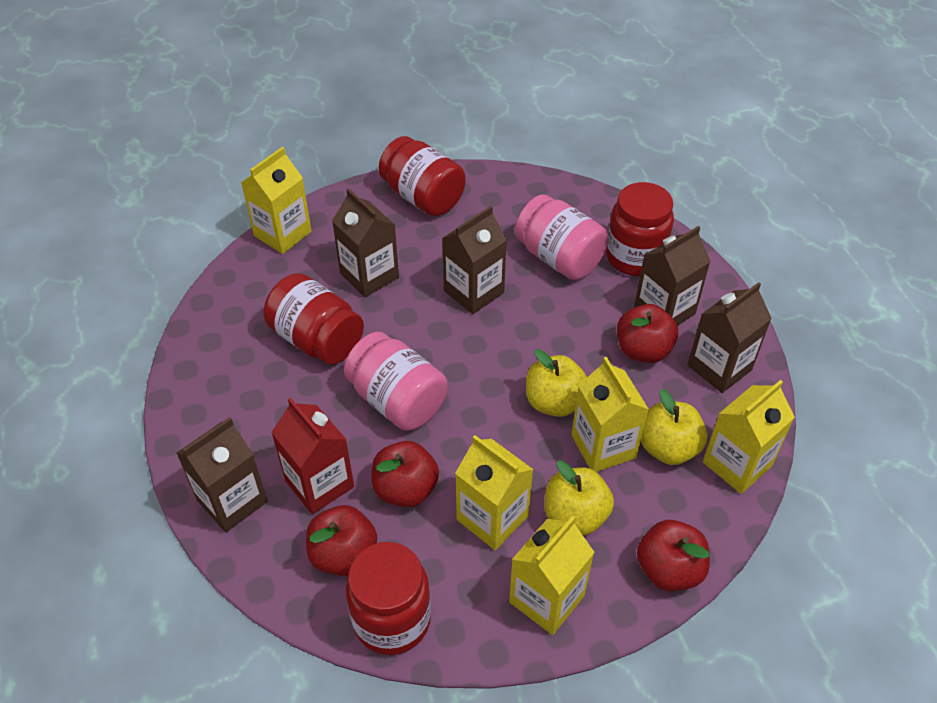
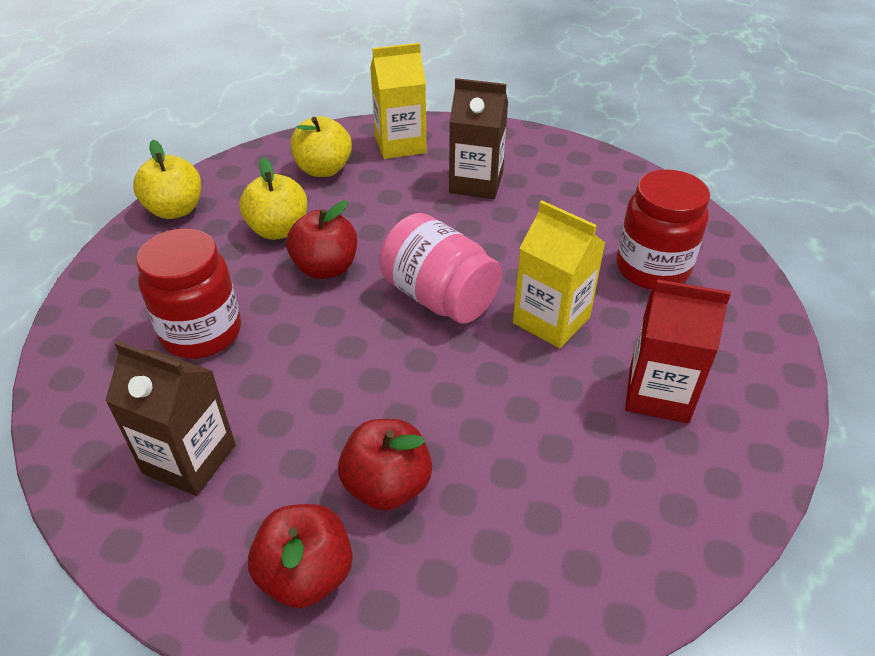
brown carton: 5 -> 2
pink jar: 2 -> 1
red apple: 4 -> 3
red jar: 4 -> 2
yellow carton: 5 -> 2

